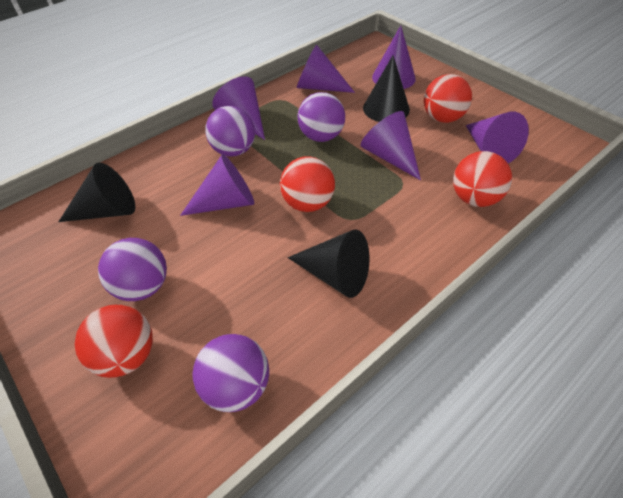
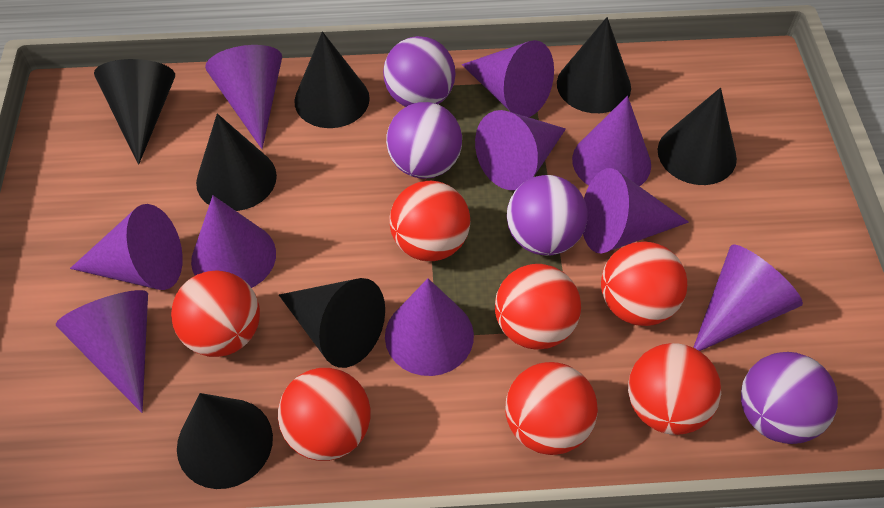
black cone: 3 -> 7
purple cone: 6 -> 10
red ball: 4 -> 7

